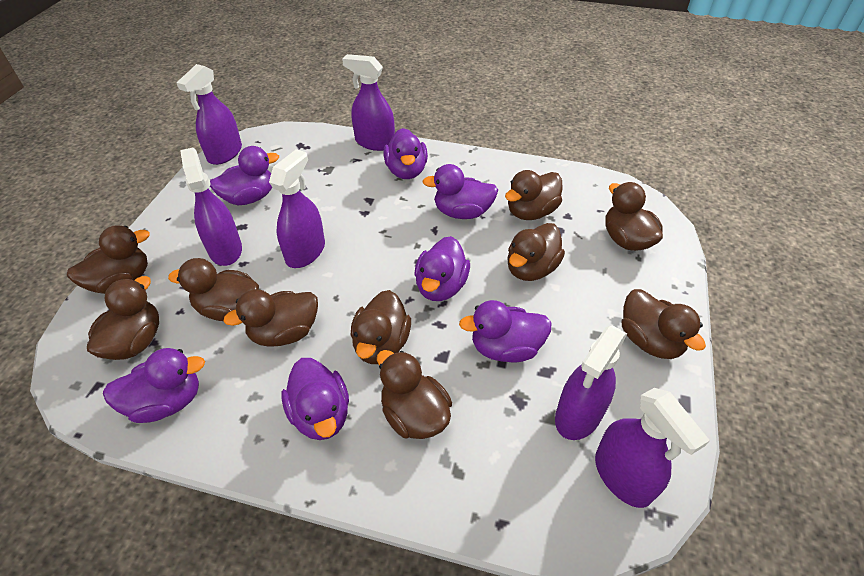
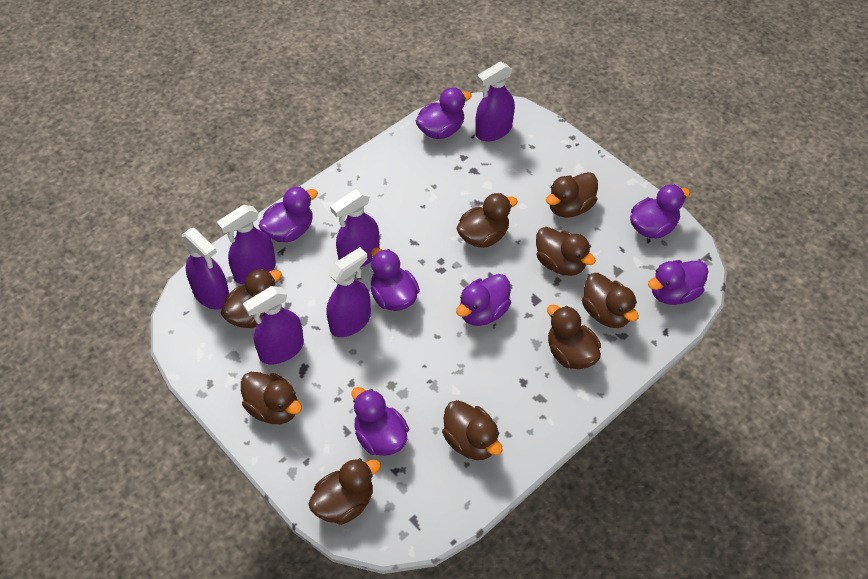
brown duck: 10 -> 9

